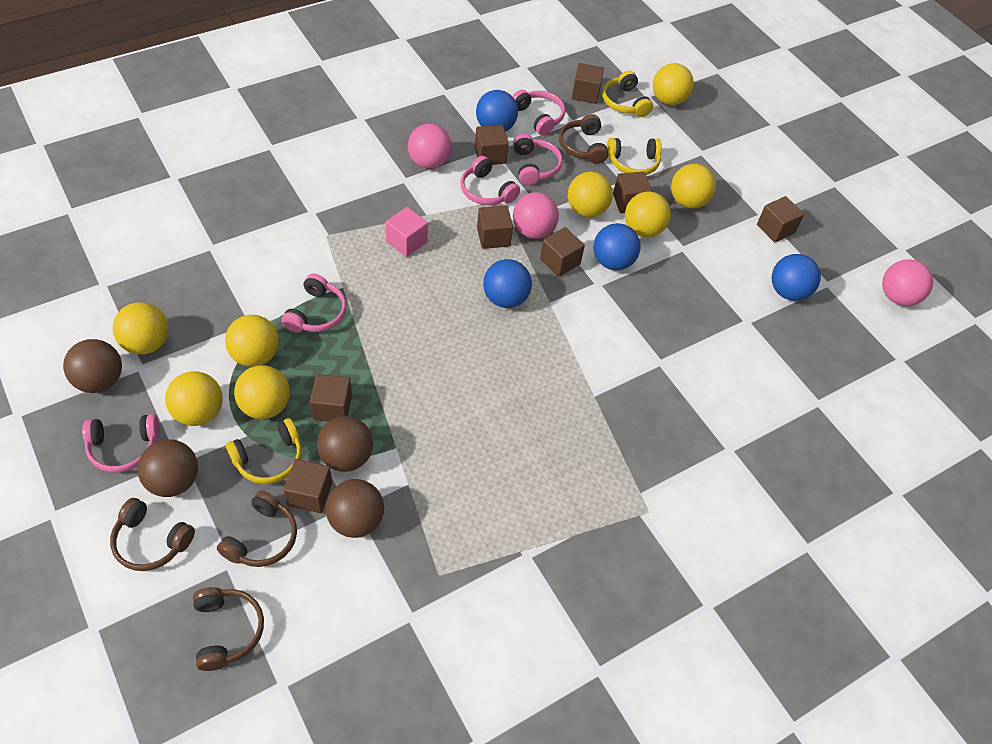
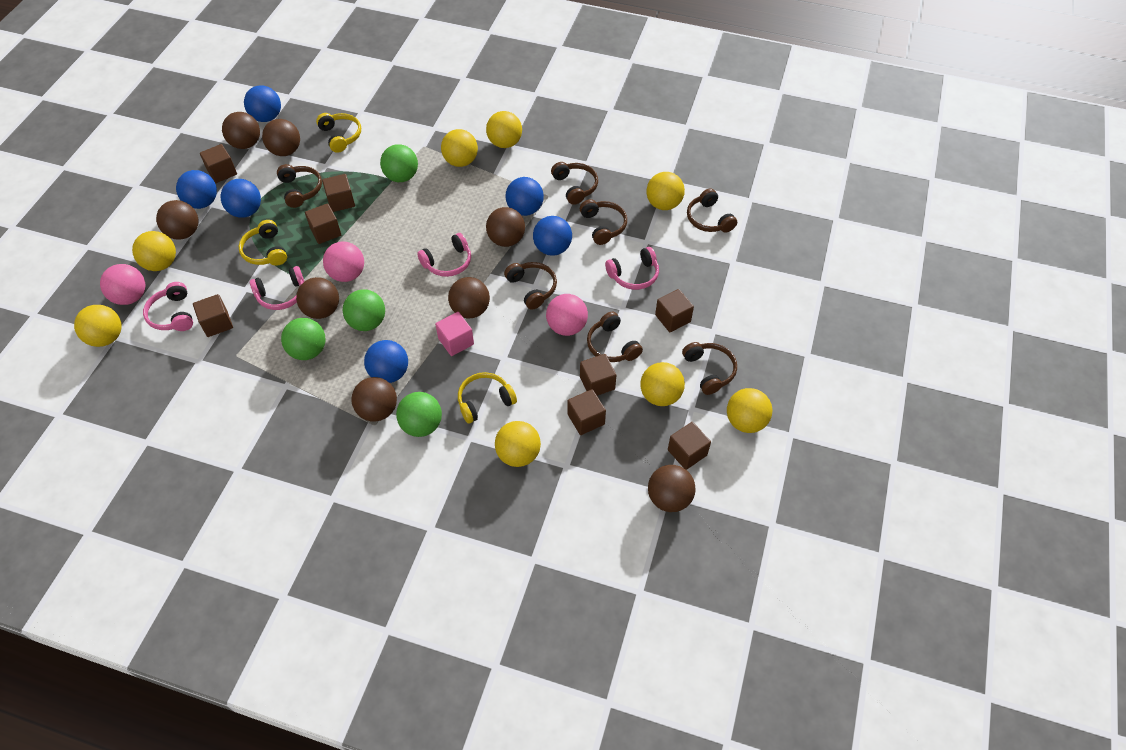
blue ball: 4 -> 6
brown ball: 4 -> 8
brown headphones: 4 -> 7
green ball: 0 -> 4
pink headphones: 5 -> 4

